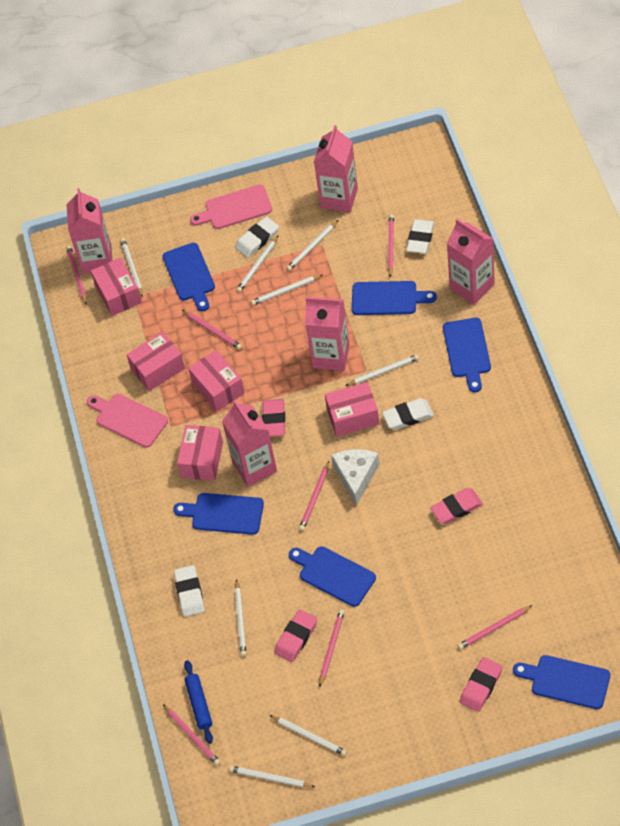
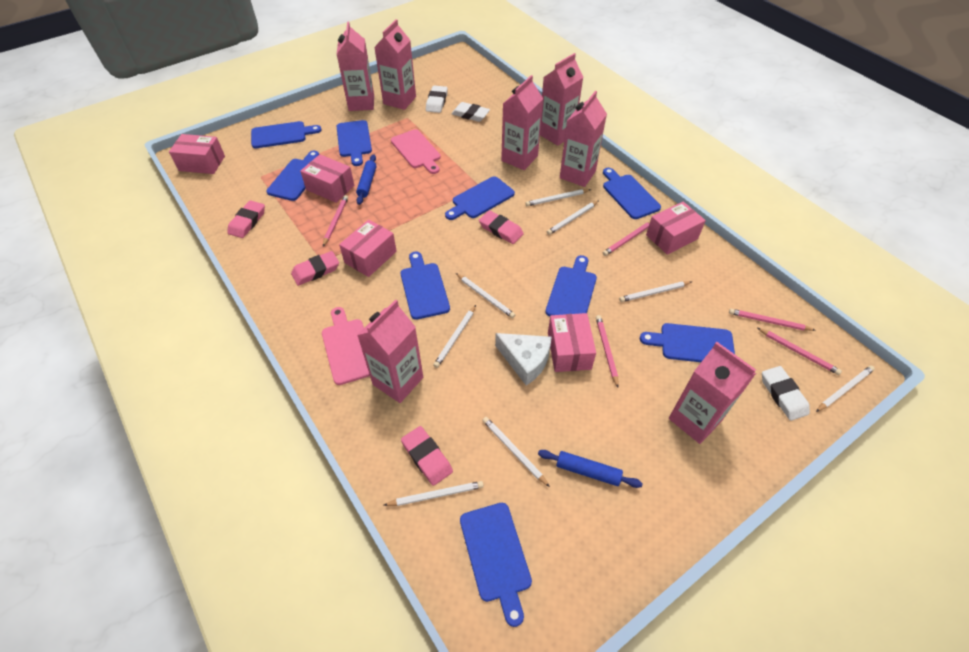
blue cutting board: 6 -> 9
blue rolling pin: 1 -> 2
pink carton: 5 -> 7
pink pencil: 7 -> 5
white eraser: 4 -> 3

